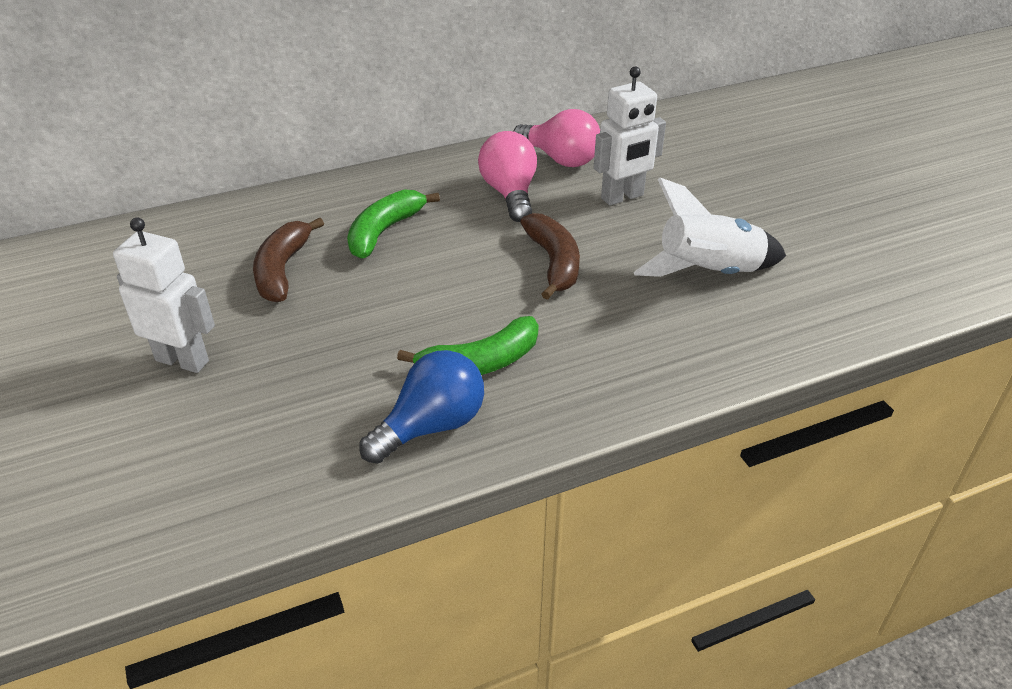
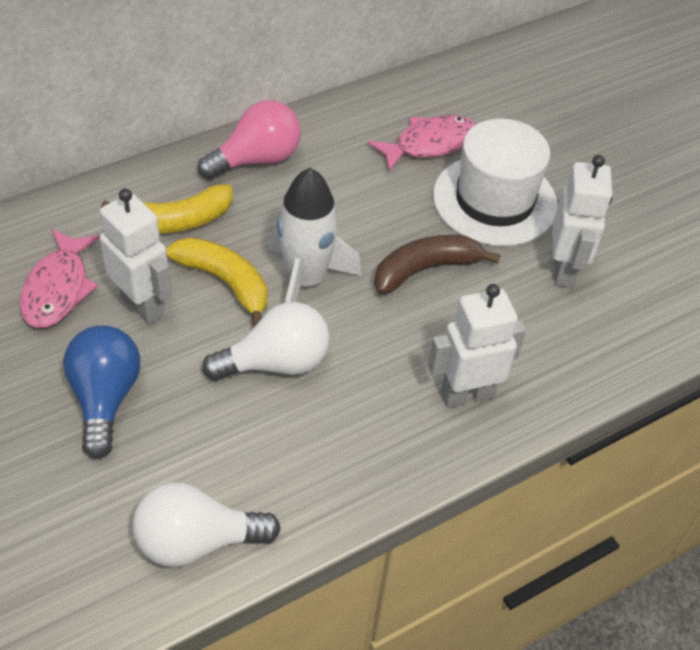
brown banana: 2 -> 1
green banana: 2 -> 0
pink fish: 0 -> 2
pink light bulb: 2 -> 1
white hat: 0 -> 1
white light bulb: 0 -> 2
white robot: 2 -> 3
yellow banana: 0 -> 2

